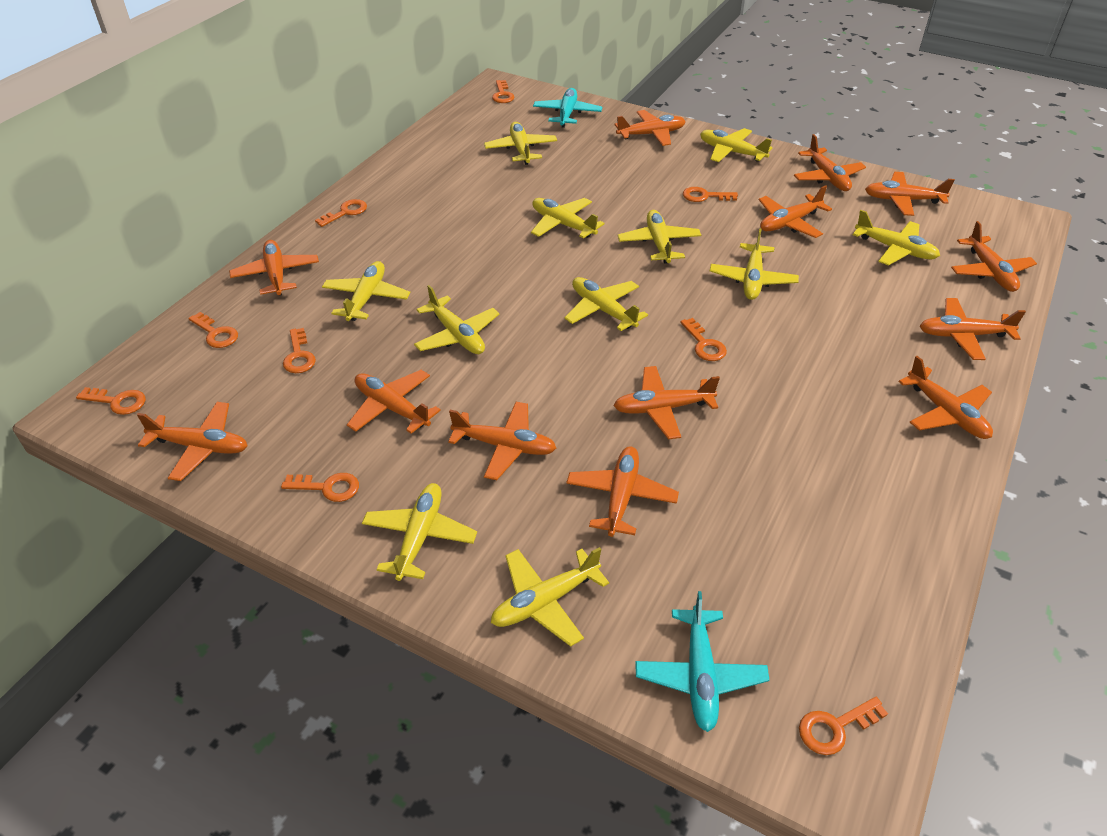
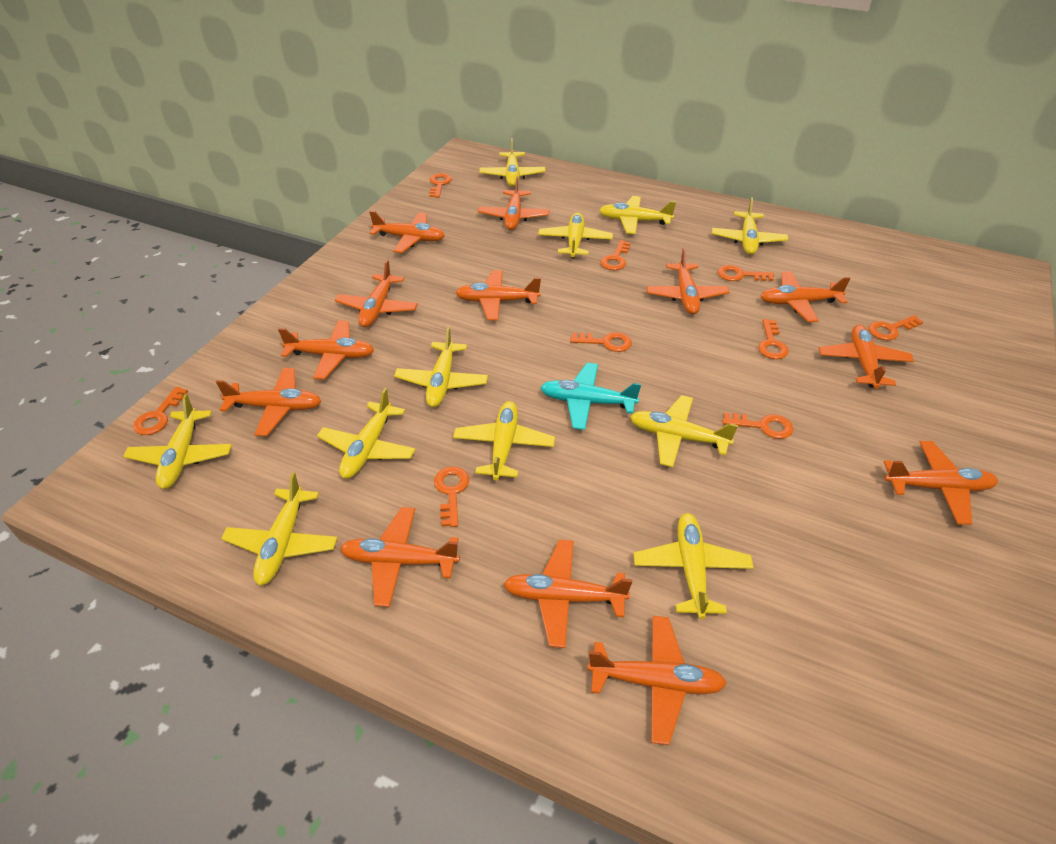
turquoise plane: 2 -> 1

